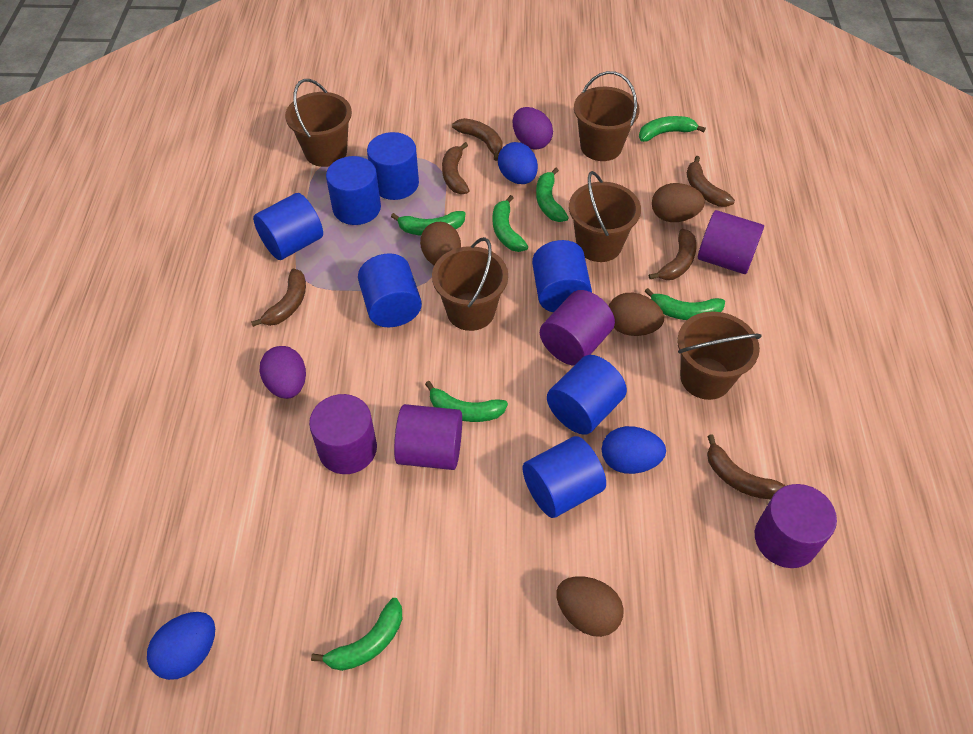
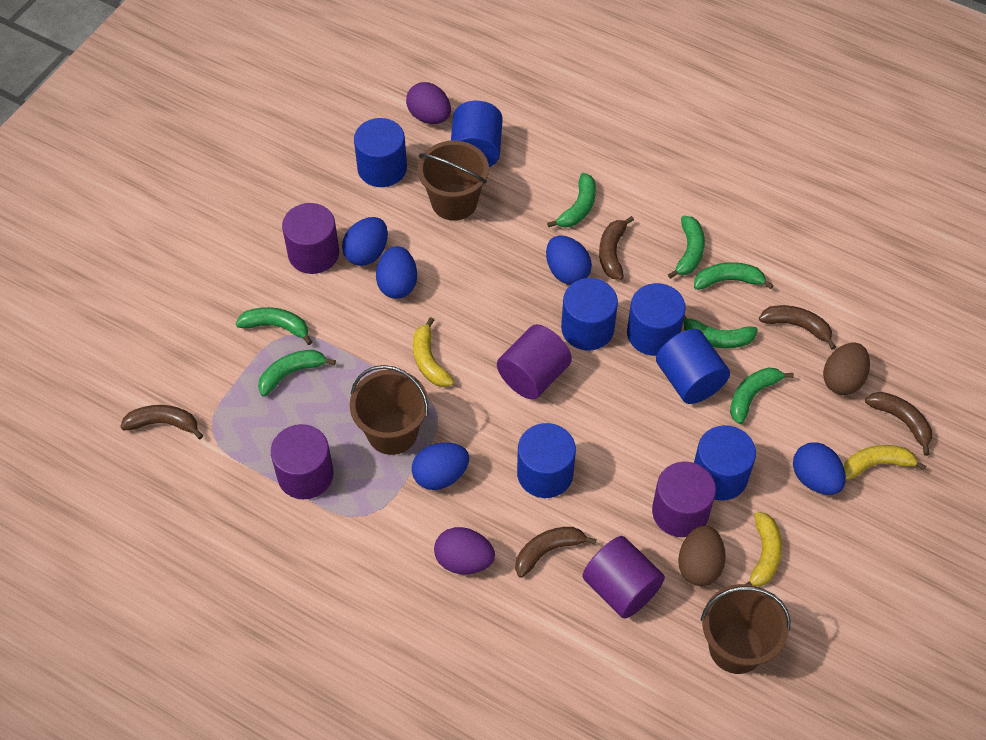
blue egg: 3 -> 5
brown banana: 6 -> 5
brown bucket: 5 -> 3
brown egg: 4 -> 2
yellow banana: 0 -> 3

